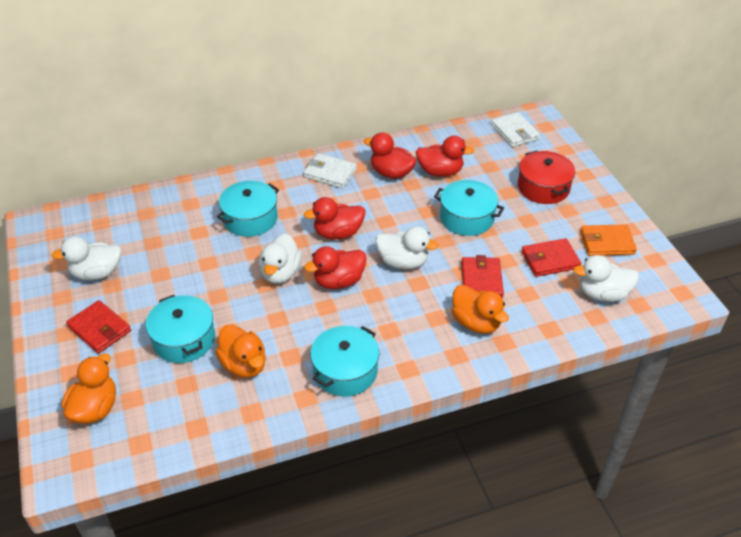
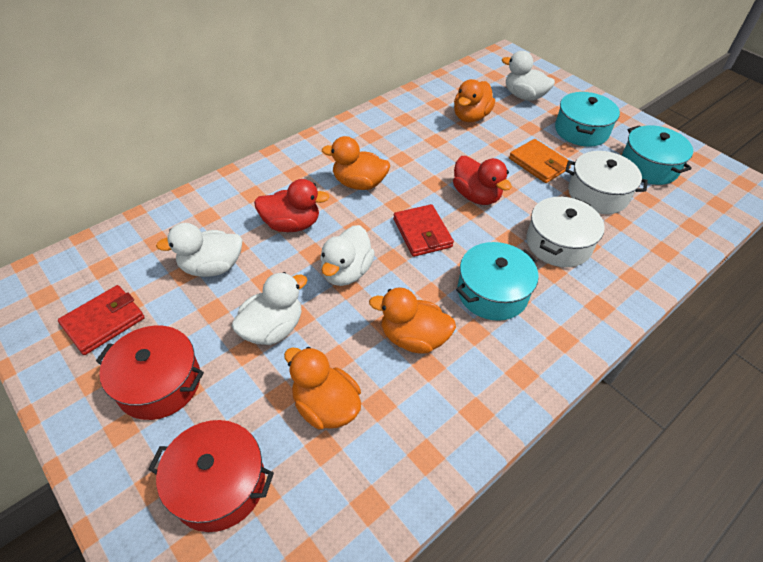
orange duck: 3 -> 4
red duck: 4 -> 2
red pot: 1 -> 2
red wallet: 3 -> 2
turquoise pot: 4 -> 3
white pot: 0 -> 2
white wallet: 2 -> 0

